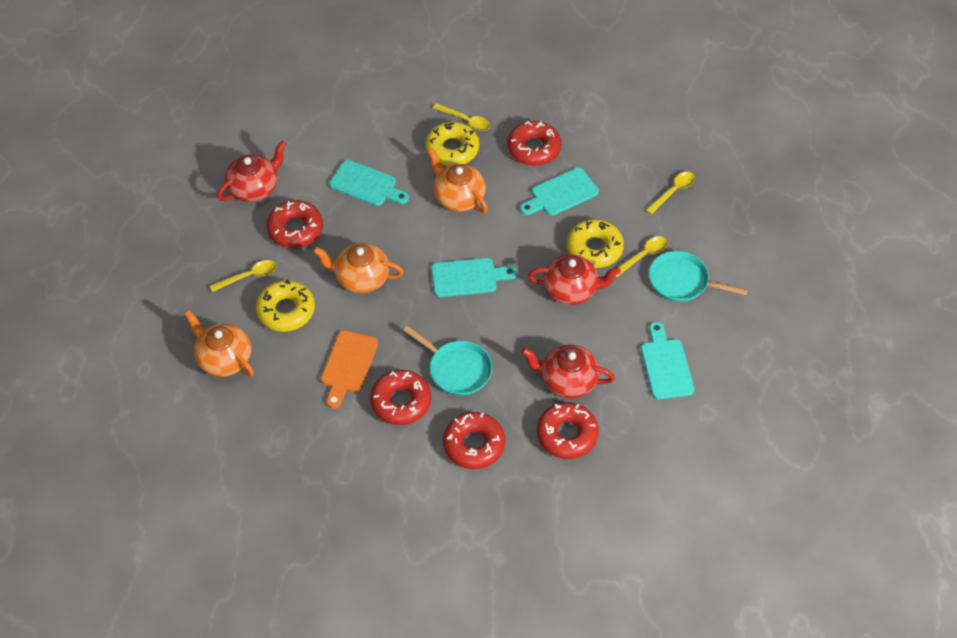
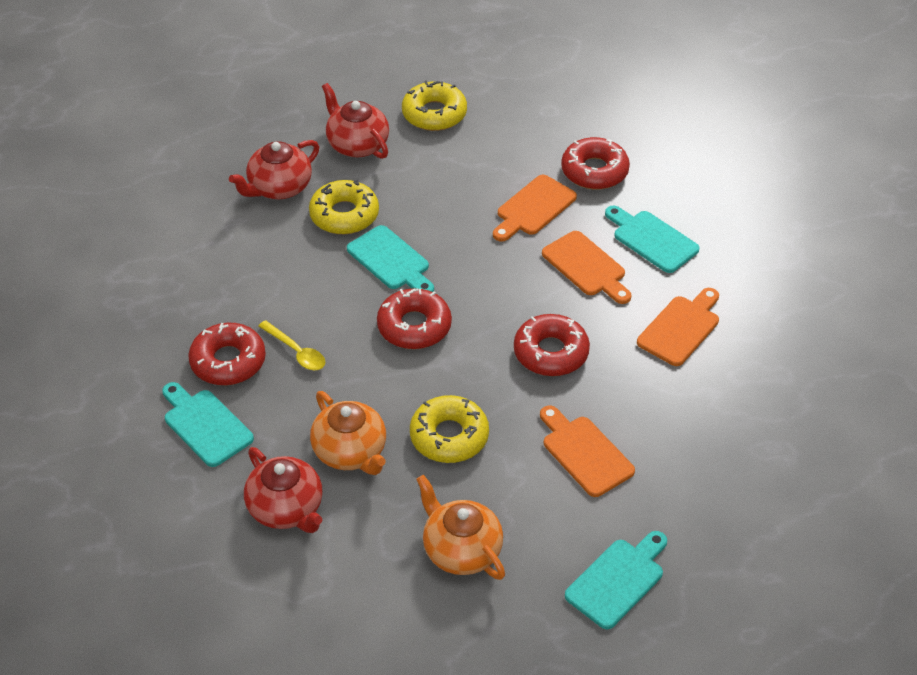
orange cutting board: 1 -> 4
orange teapot: 3 -> 2
red donut: 5 -> 4
turquoise pan: 2 -> 0
yellow spoon: 4 -> 1

